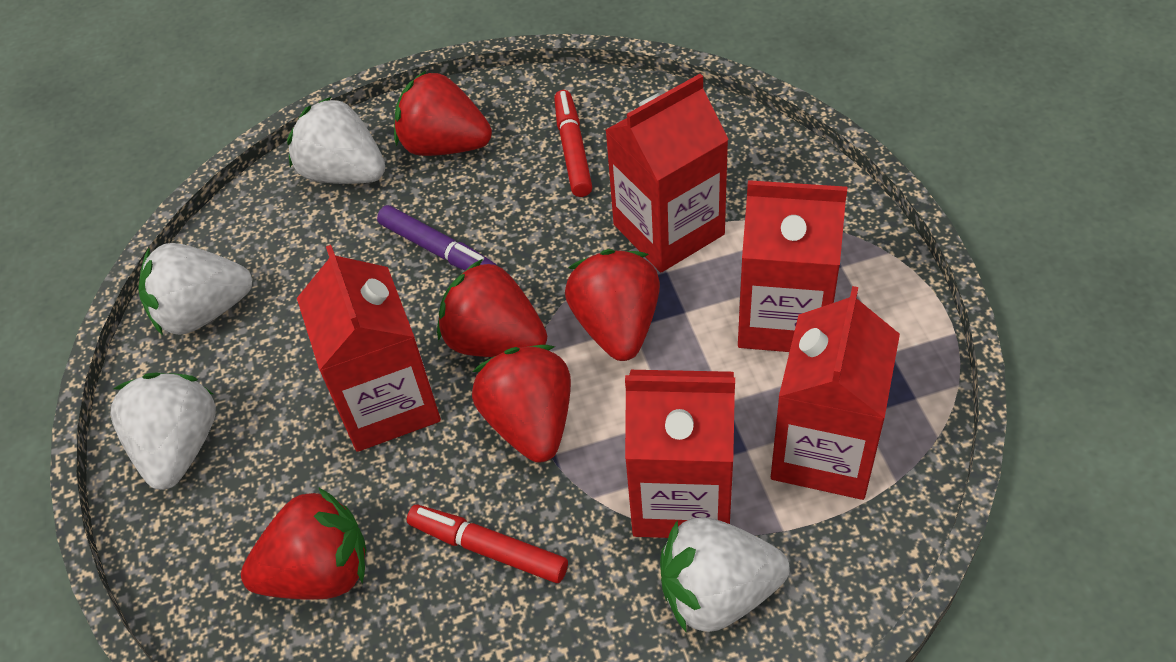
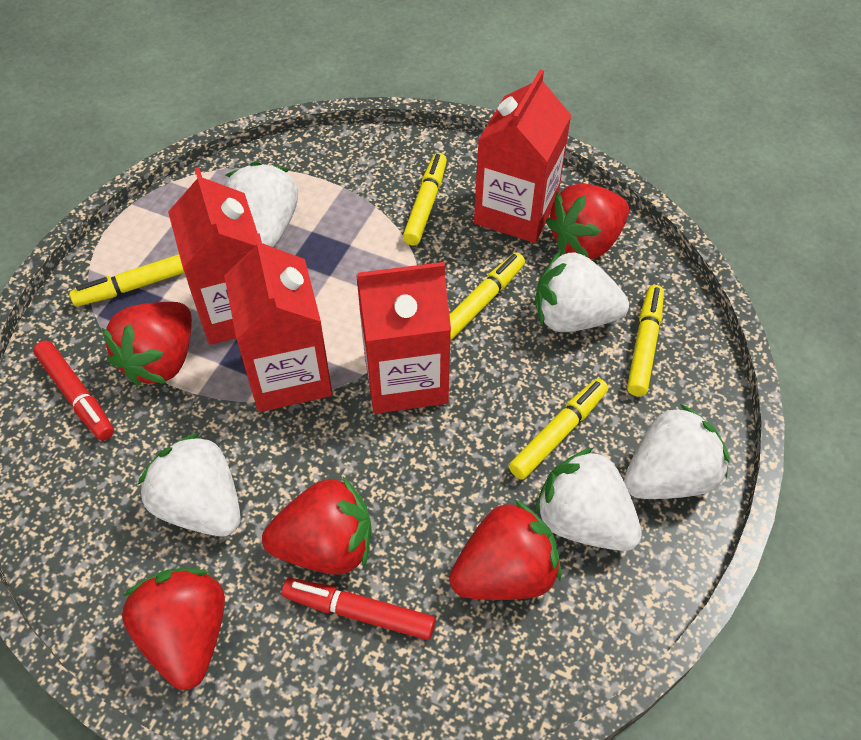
purple marker: 1 -> 0
red carton: 5 -> 4
white strawberry: 4 -> 5
yellow marker: 0 -> 5

